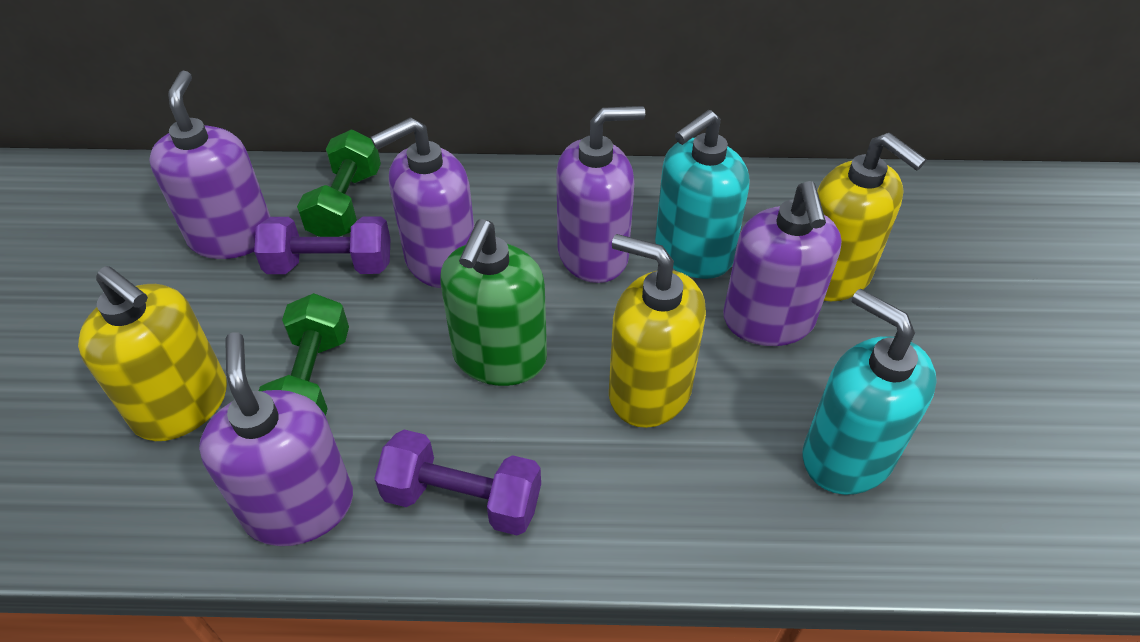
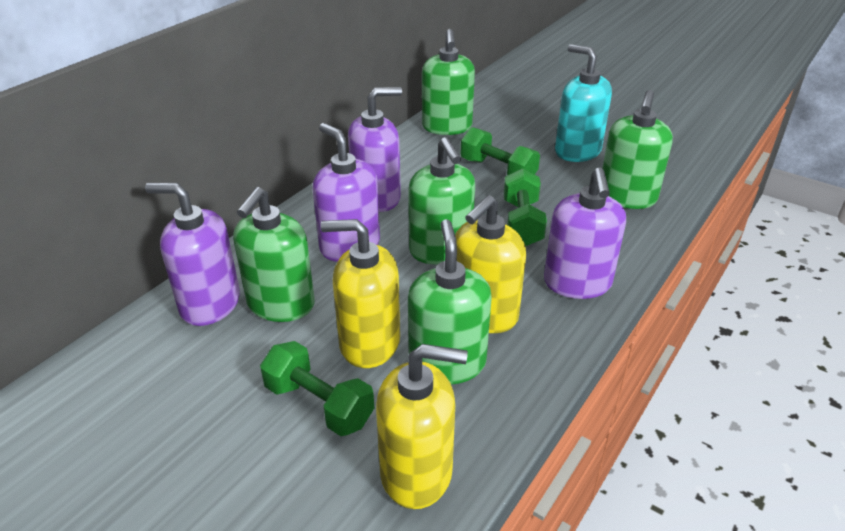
green dumbbell: 2 -> 3
green soap dispenser: 1 -> 5
purple dumbbell: 2 -> 0
purple soap dispenser: 5 -> 4
turquoise soap dispenser: 2 -> 1

